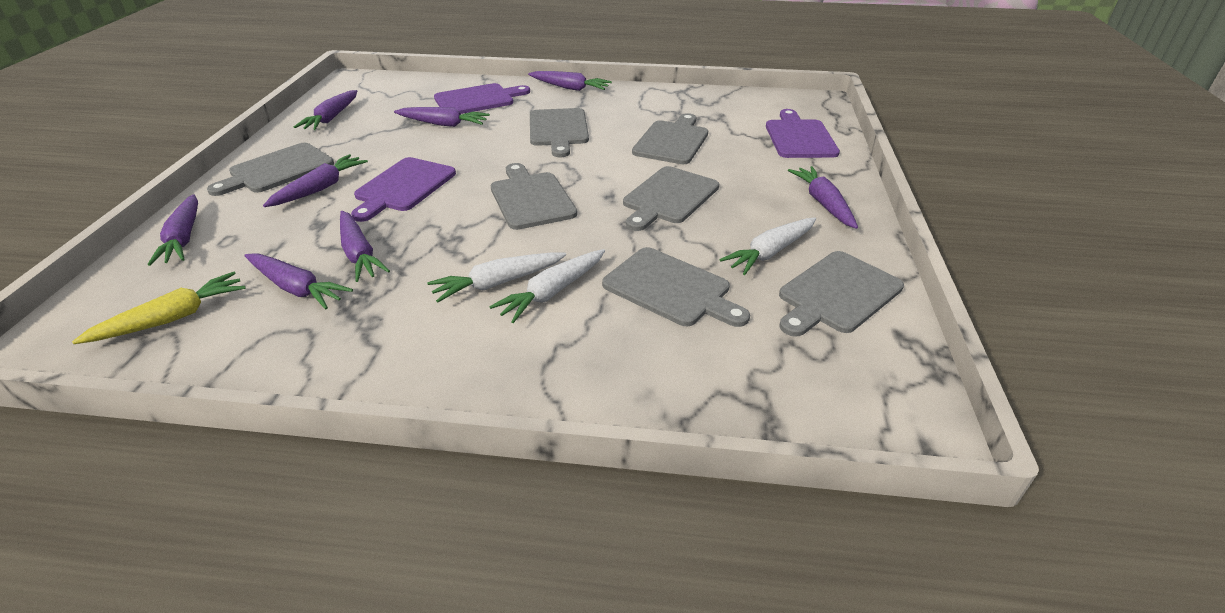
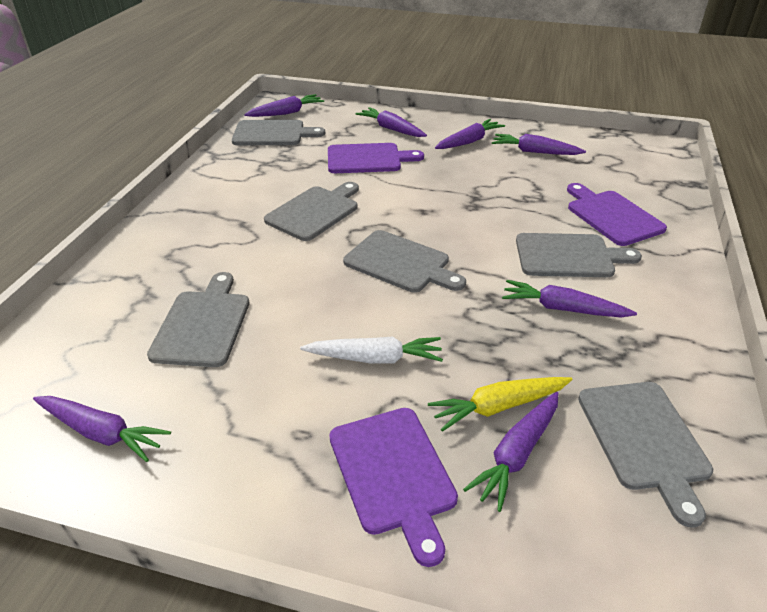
grey cutting board: 7 -> 6
purple carrot: 8 -> 7
white carrot: 3 -> 1

